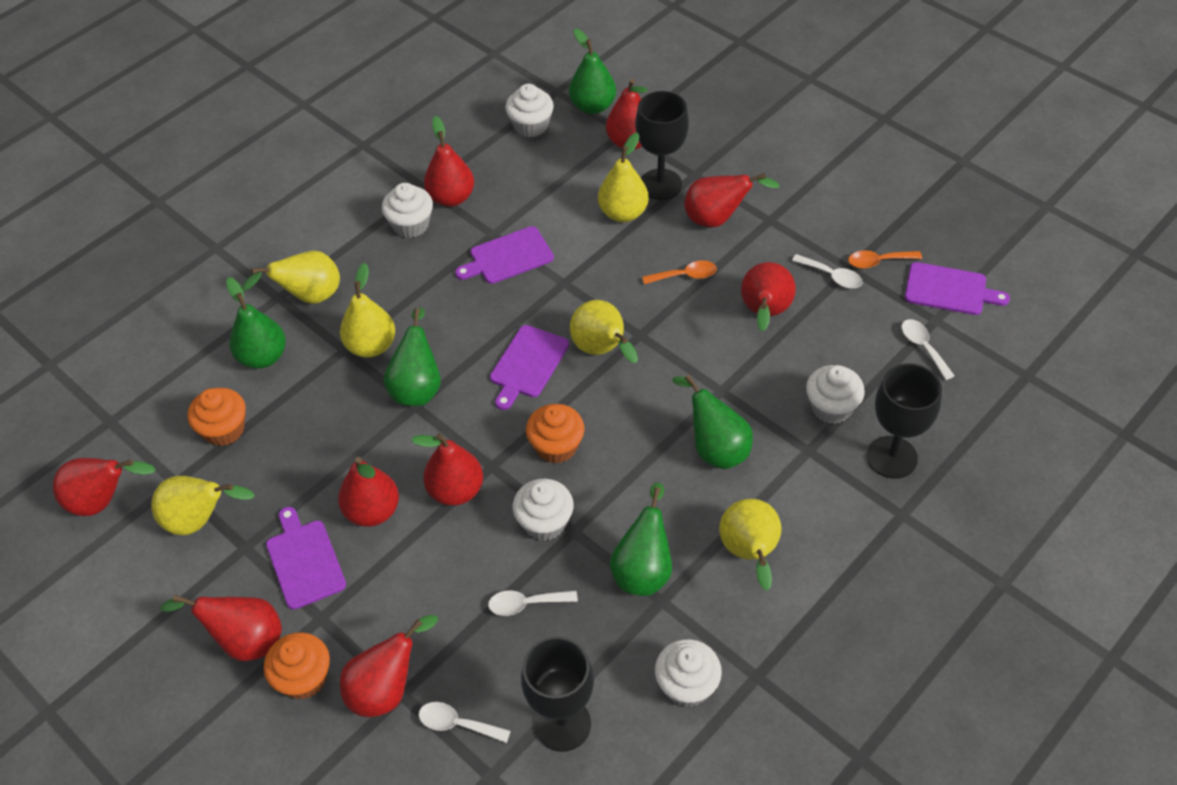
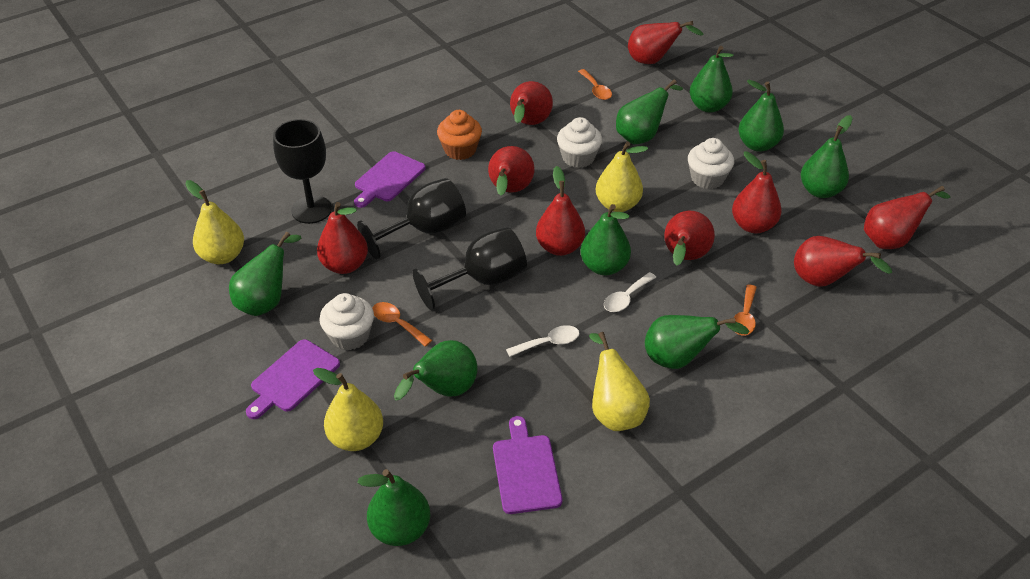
green pear: 5 -> 9
orange cupcake: 3 -> 1
orange spoon: 2 -> 3
purple cutting board: 4 -> 3
white cupcake: 5 -> 3
white spoon: 4 -> 2
yellow pear: 6 -> 4

